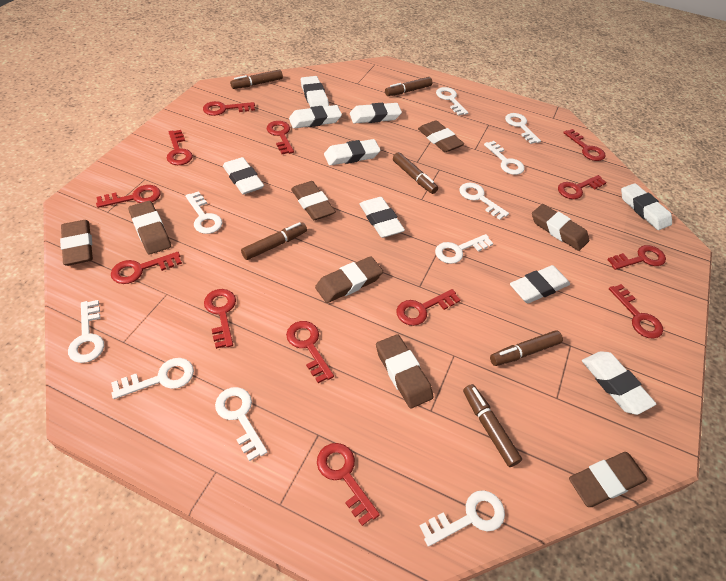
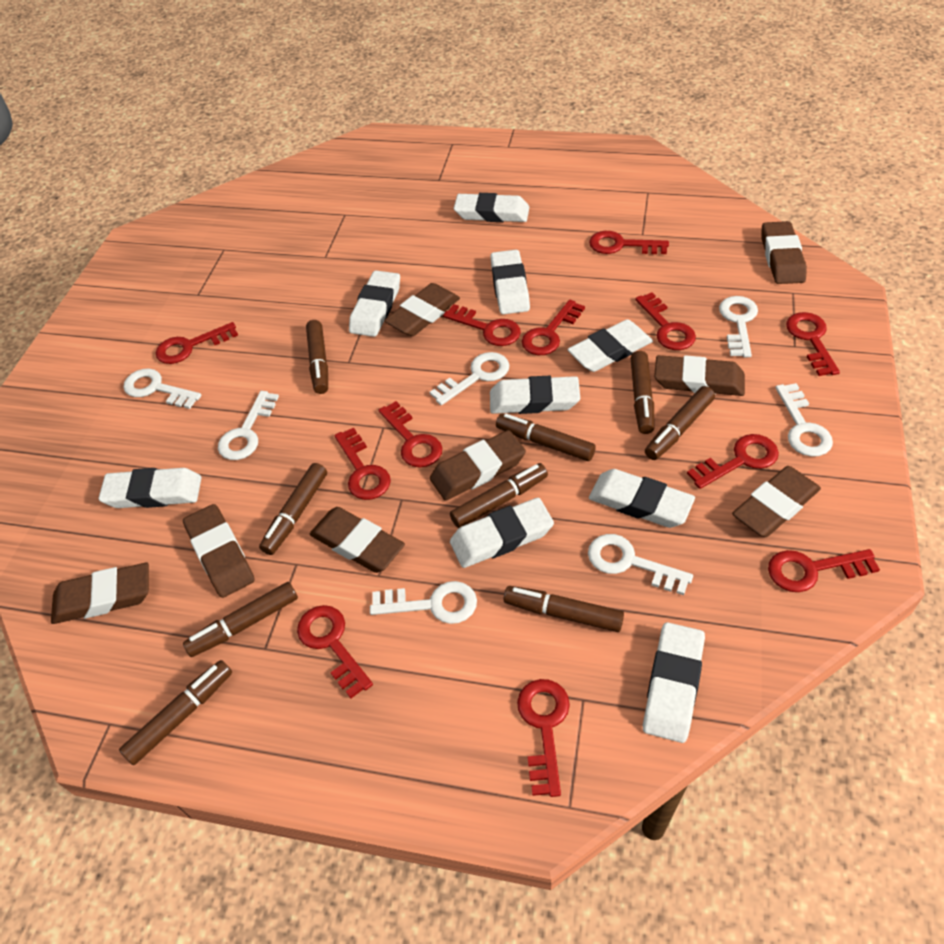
brown marker: 6 -> 9
red key: 13 -> 12
white key: 10 -> 7

